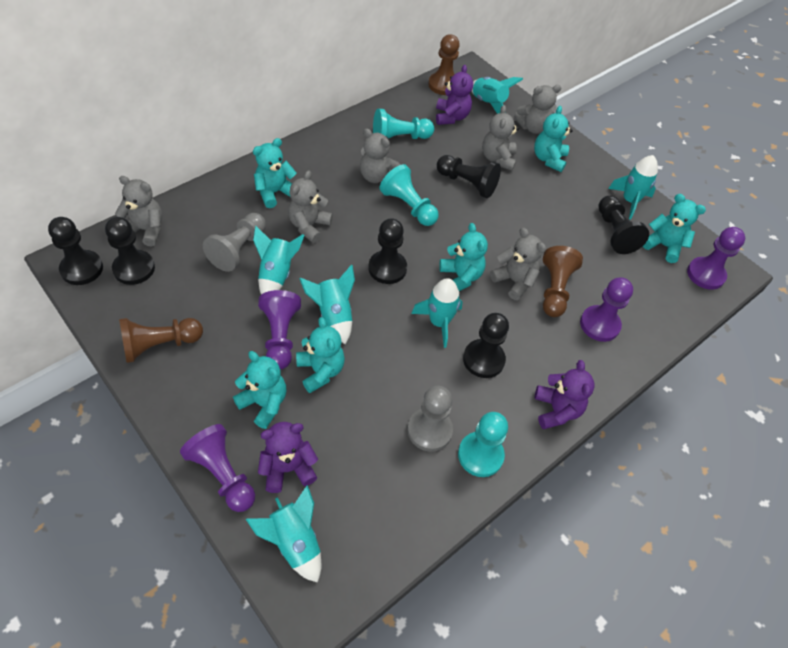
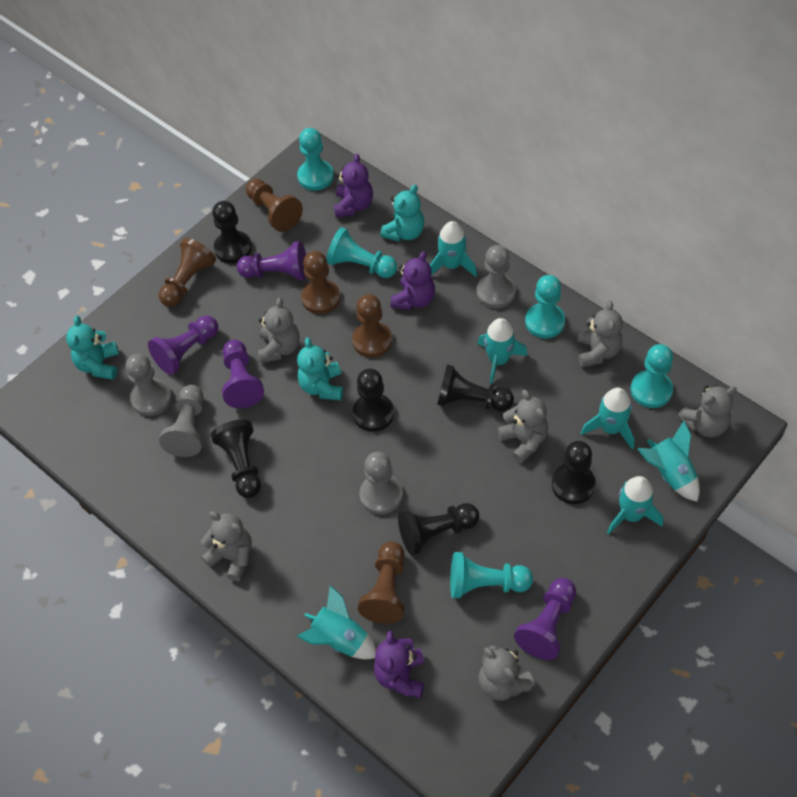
brown pawn: 3 -> 5
grey pawn: 2 -> 4
turquoise pawn: 3 -> 5
turquoise teddy bear: 6 -> 3

